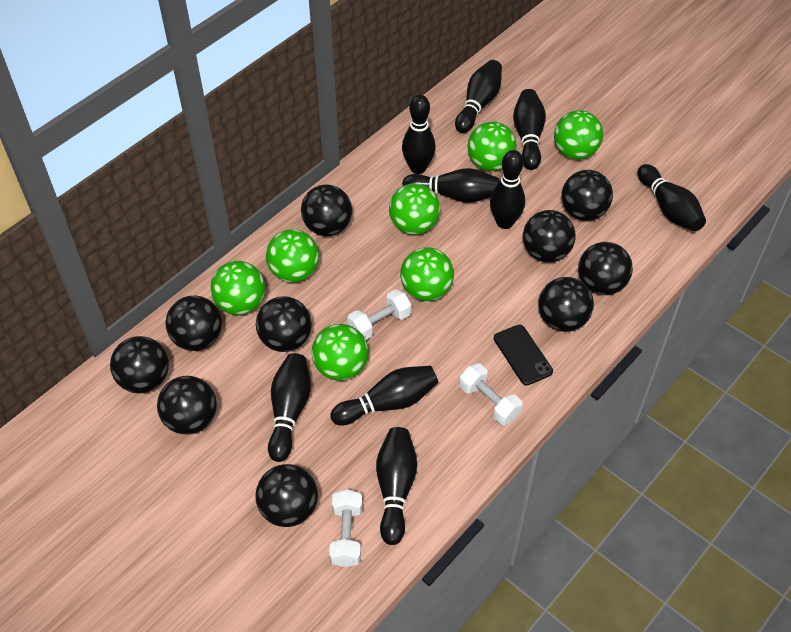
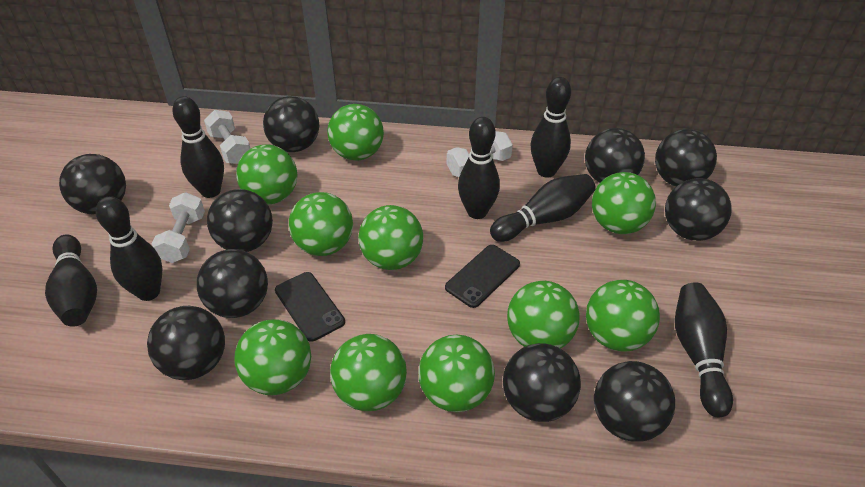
black bowling pin: 9 -> 7
black phone: 1 -> 2
green ball: 7 -> 10

